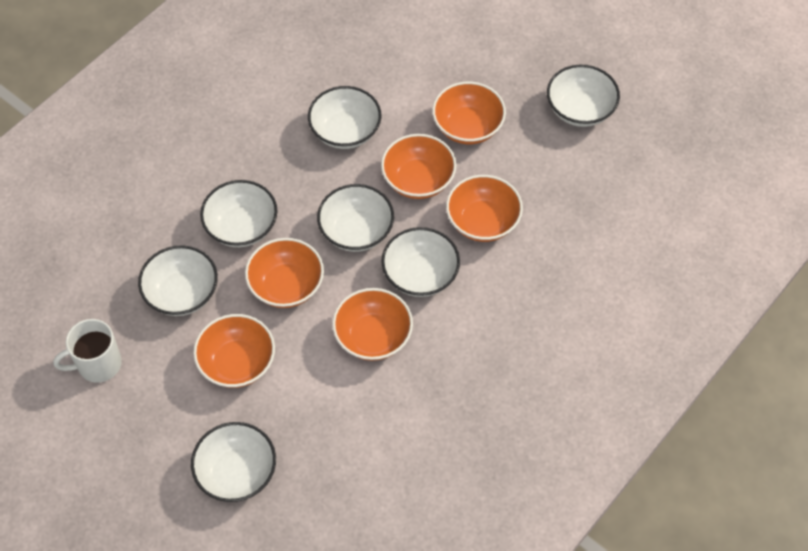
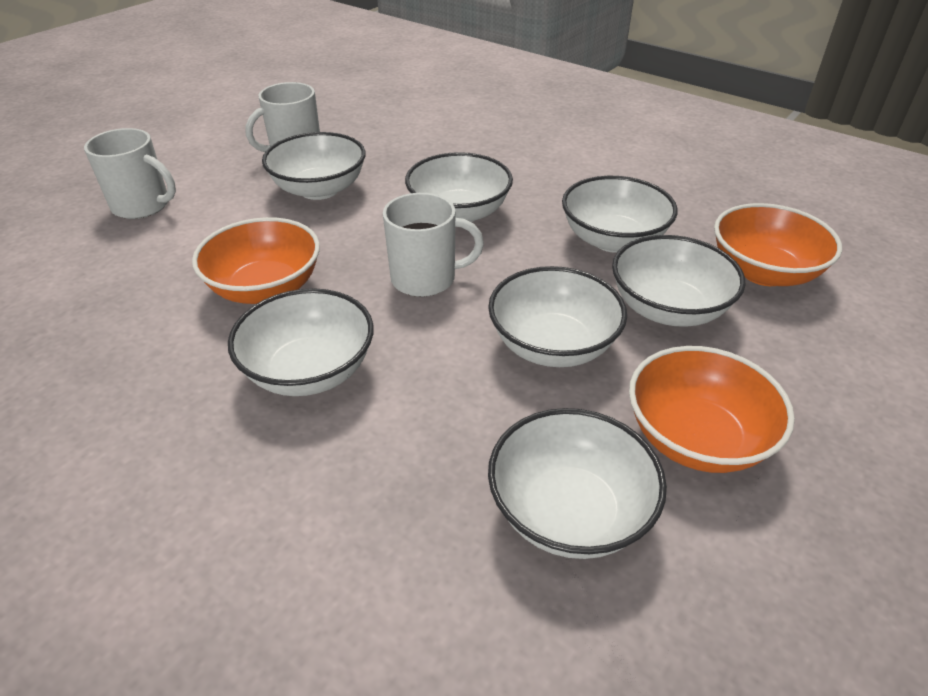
orange bowl: 6 -> 3
white mug: 1 -> 3

